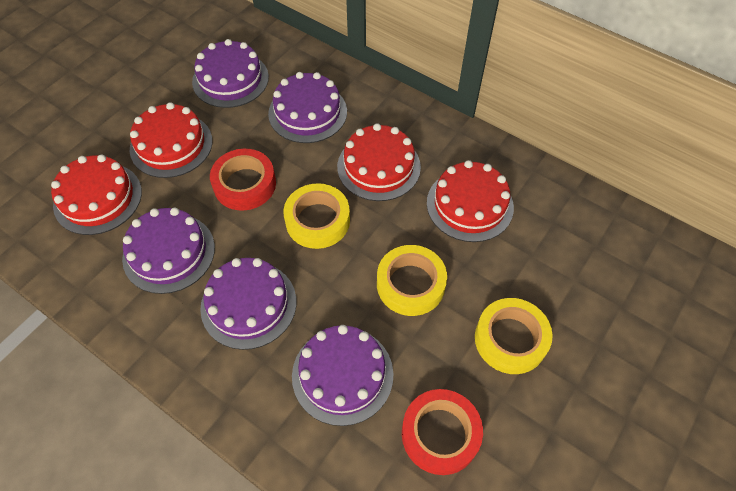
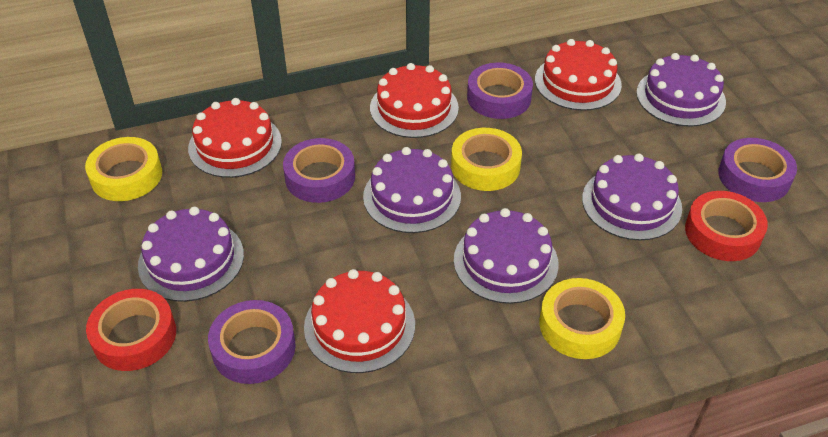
purple tape: 0 -> 4

